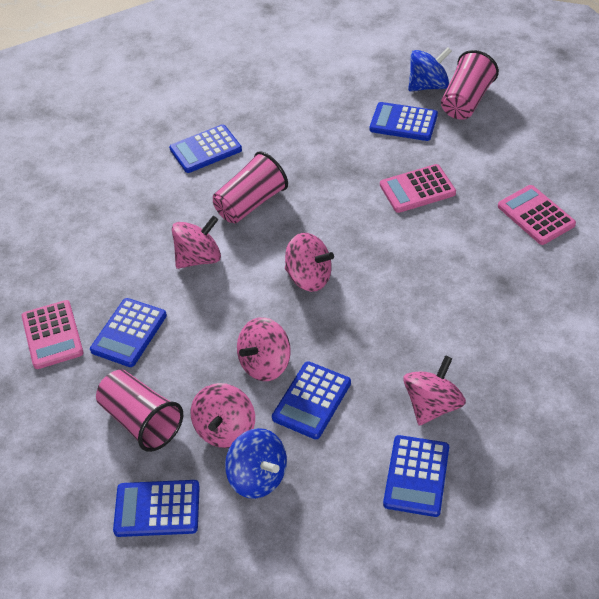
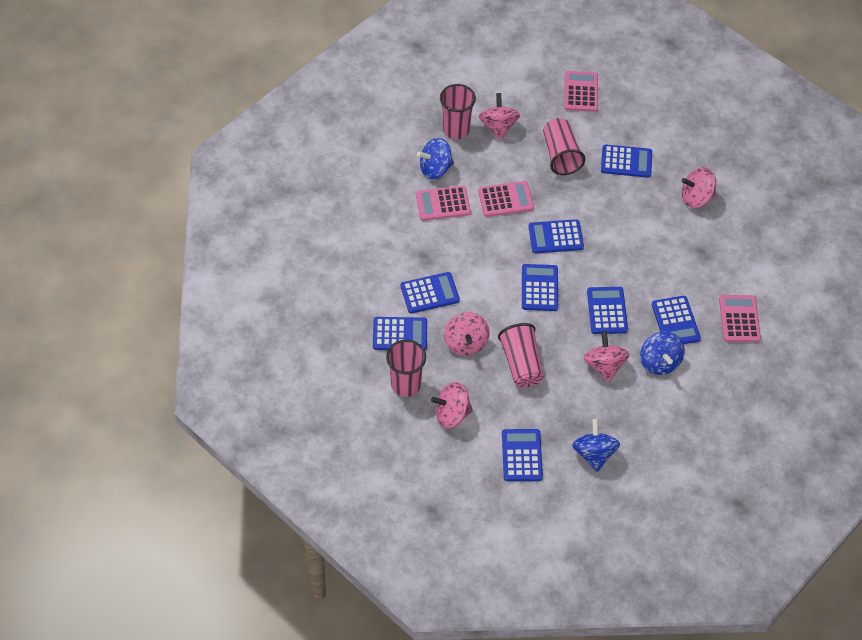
blue calculator: 6 -> 8
blue spinning top: 2 -> 3
pink calculator: 3 -> 4
pink cup: 3 -> 4

